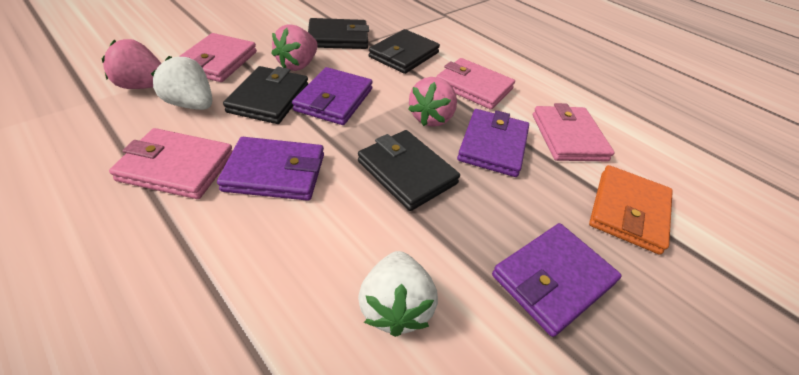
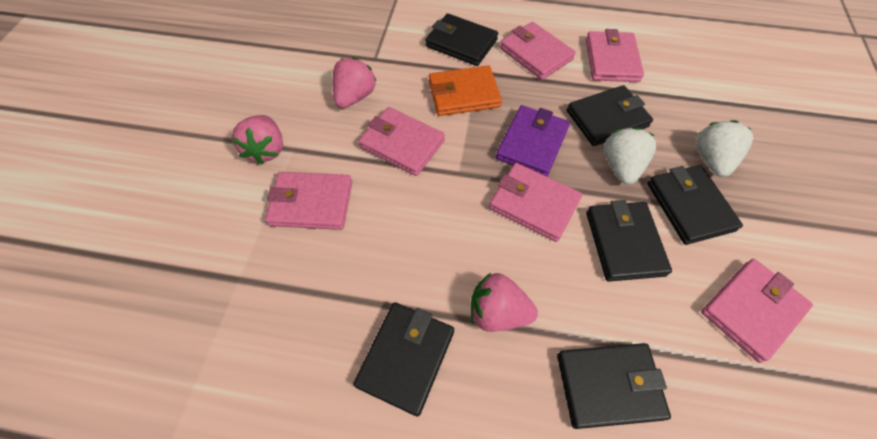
black wallet: 4 -> 6
pink wallet: 4 -> 6
purple wallet: 4 -> 1

